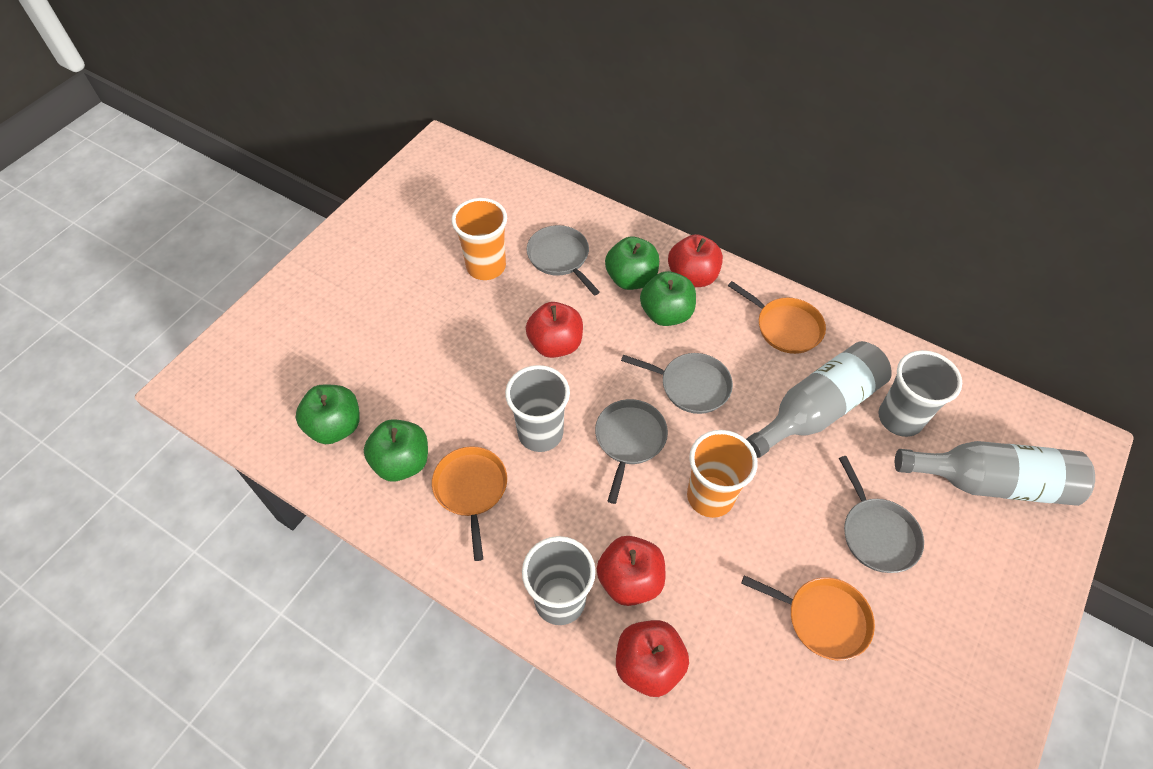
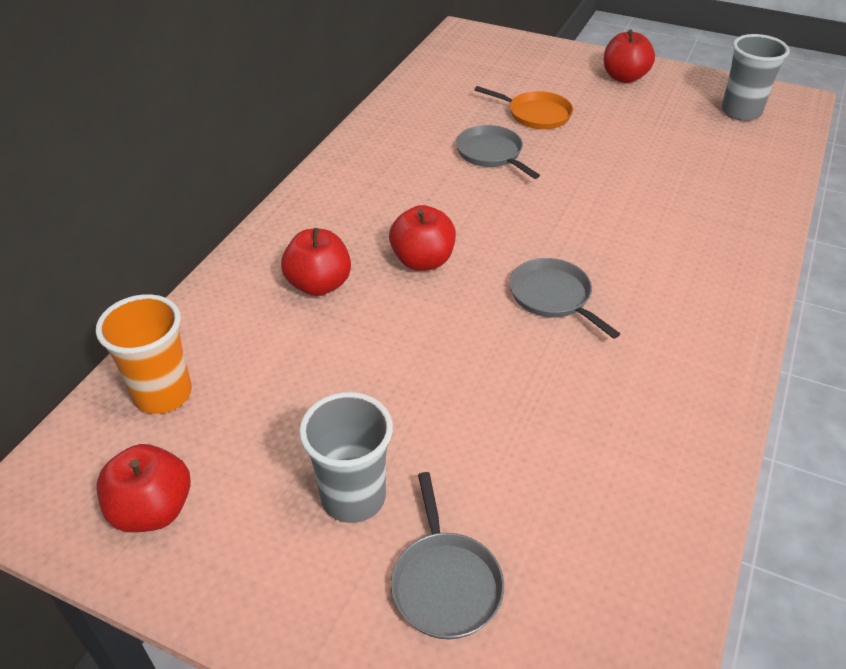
green apple: 4 -> 0
grey bottle: 2 -> 0
grey cup: 3 -> 2
grey pan: 4 -> 3
orange cup: 2 -> 1
orange pan: 3 -> 1

